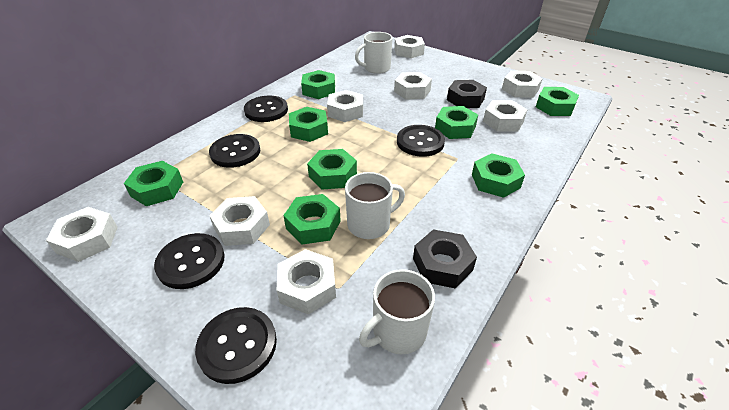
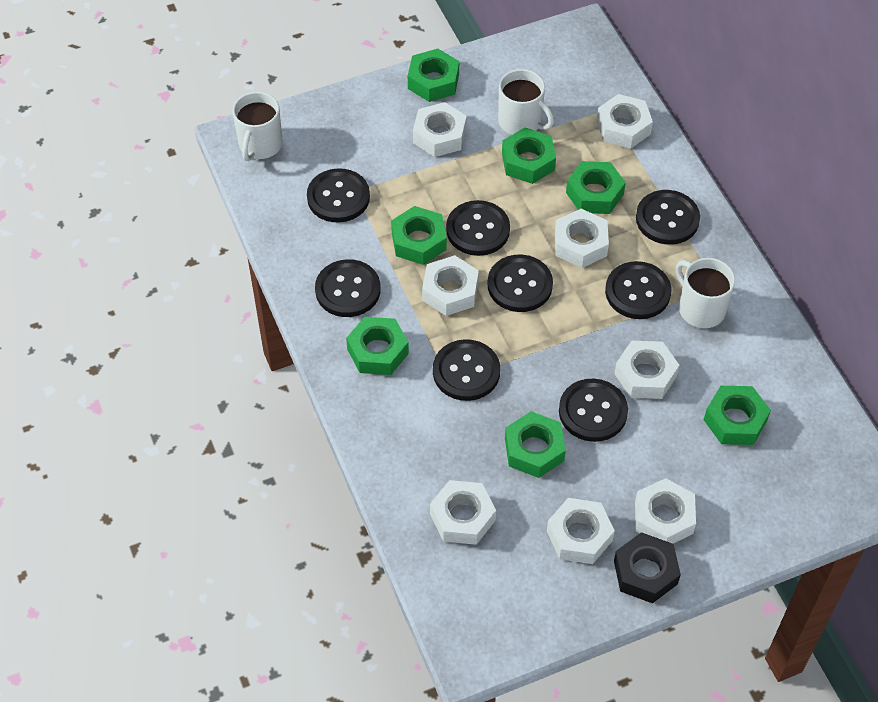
black button: 5 -> 8
black nut: 2 -> 1
green nut: 8 -> 7

